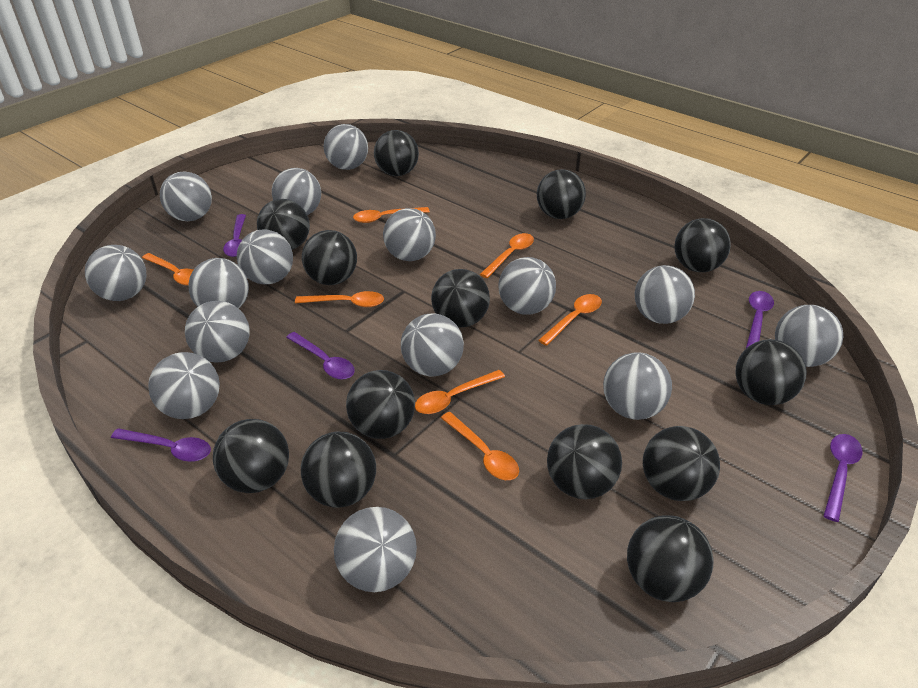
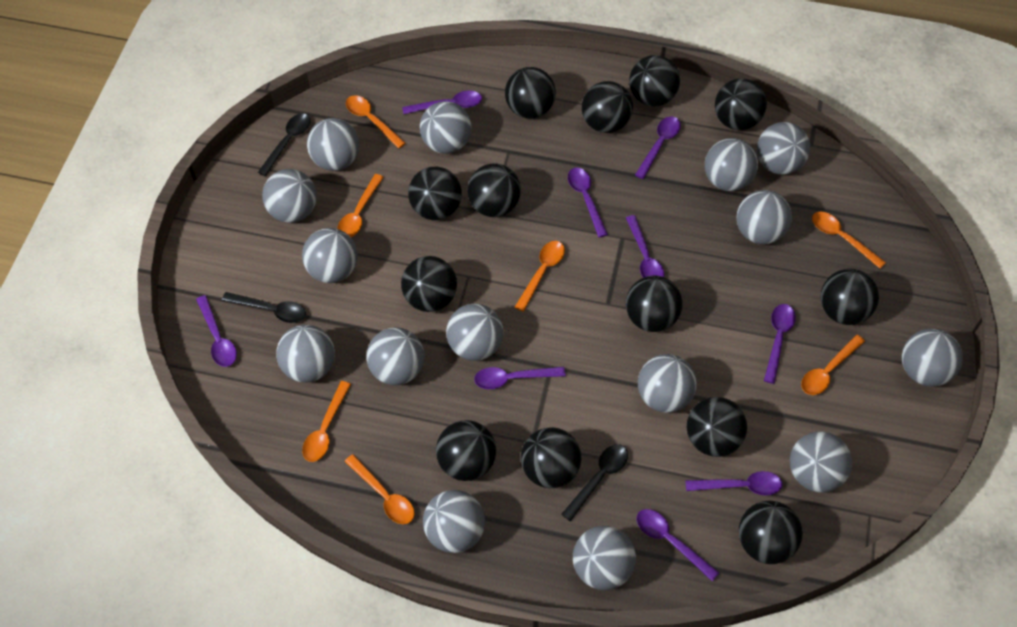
black spoon: 0 -> 3
purple spoon: 5 -> 9

